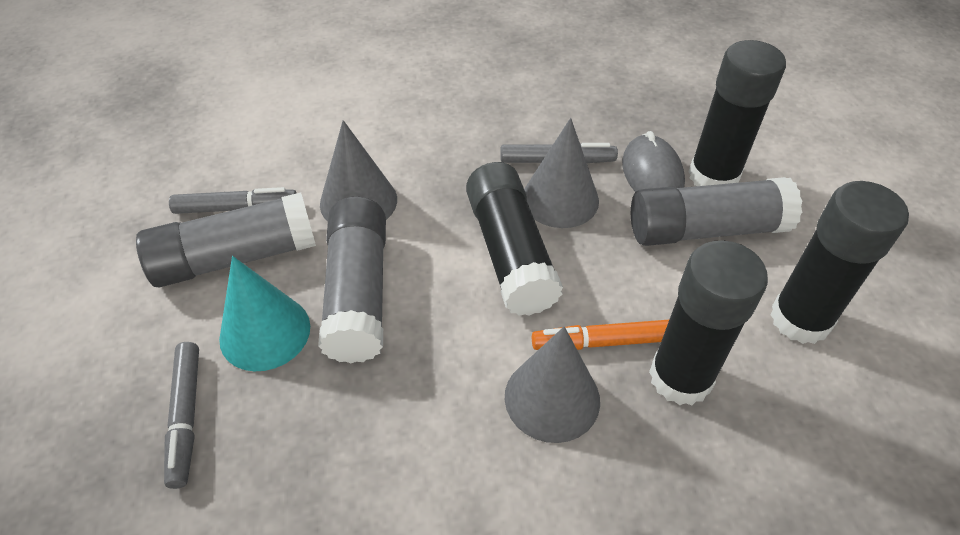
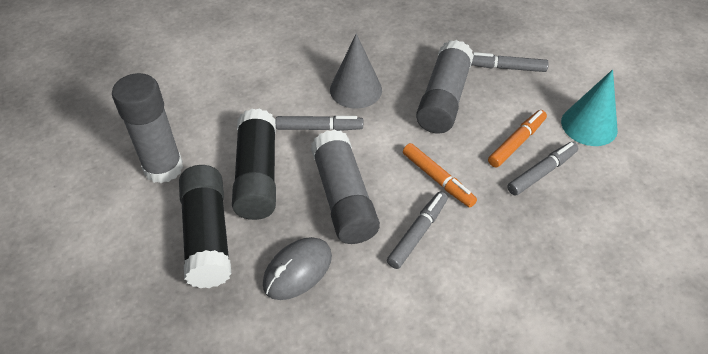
black glue stick: 4 -> 2
grey cone: 3 -> 1
grey marker: 3 -> 4
orange marker: 1 -> 2

